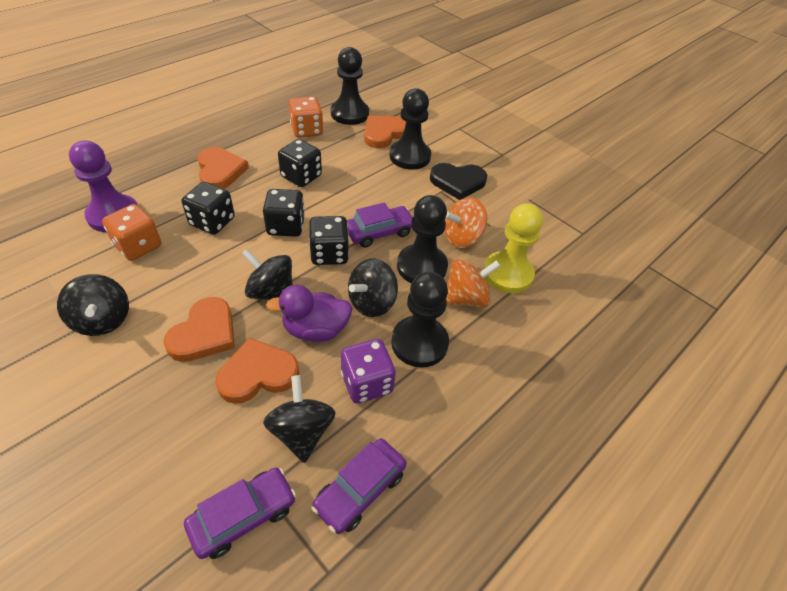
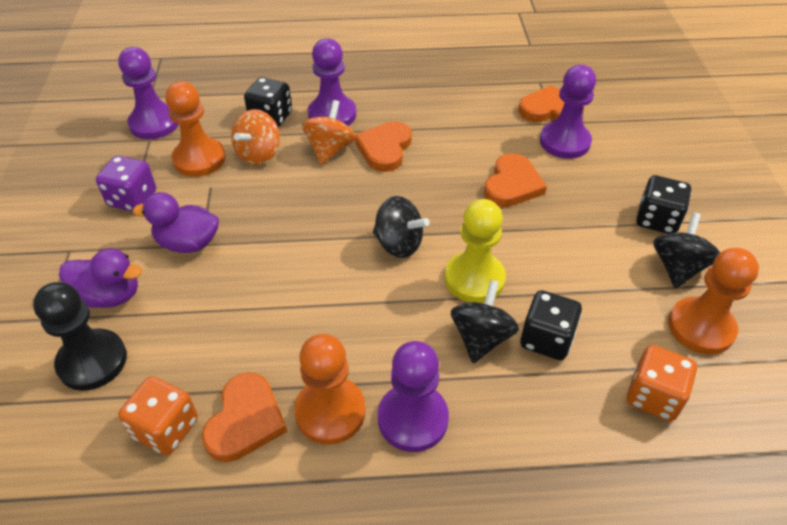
black dice: 4 -> 3
black heart: 1 -> 0
black pawn: 4 -> 1
black spinning top: 4 -> 3
orange pawn: 0 -> 3
purple car: 3 -> 0
purple duck: 1 -> 2
purple pawn: 1 -> 4

